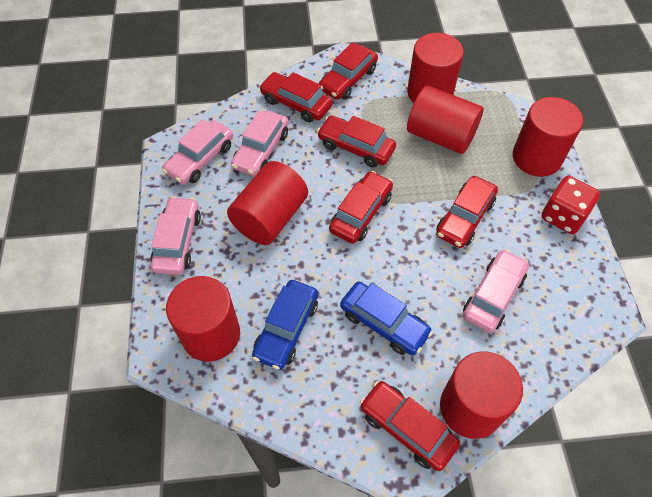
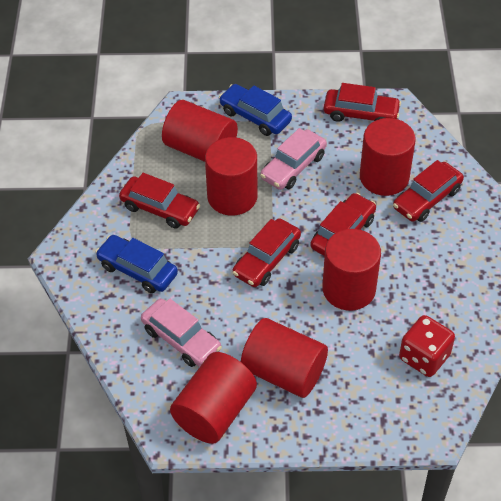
pink car: 4 -> 2
red car: 6 -> 5

